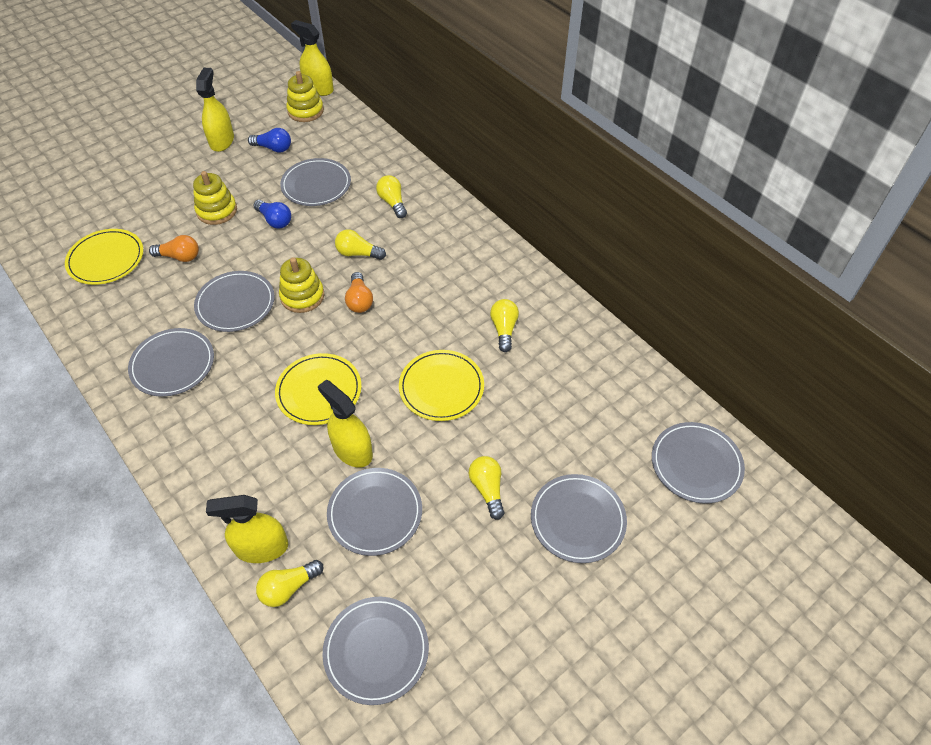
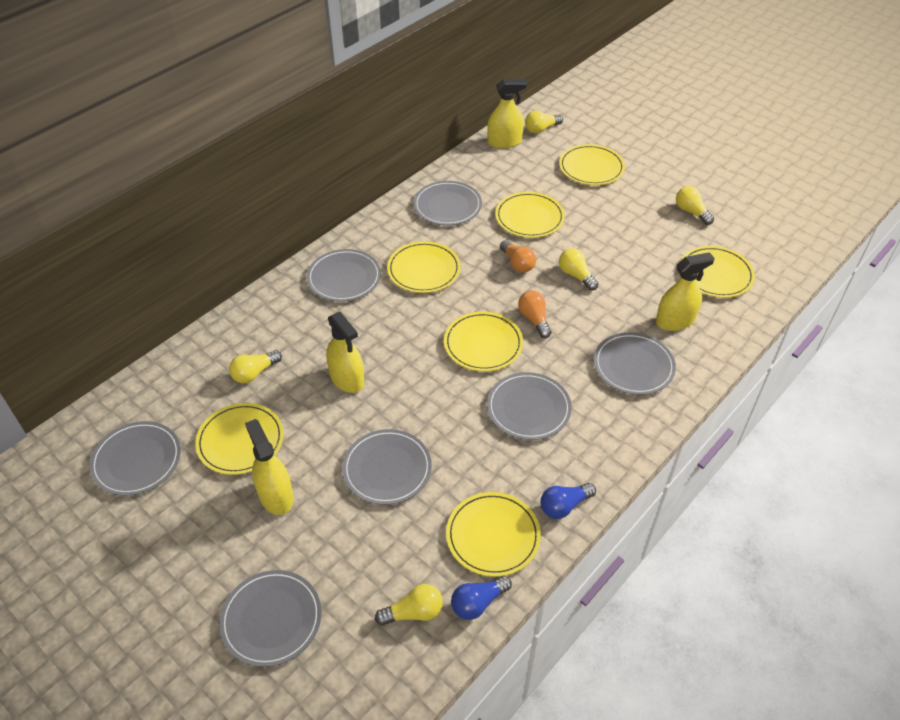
yellow plate: 3 -> 7
yellow stacking toy: 3 -> 0

